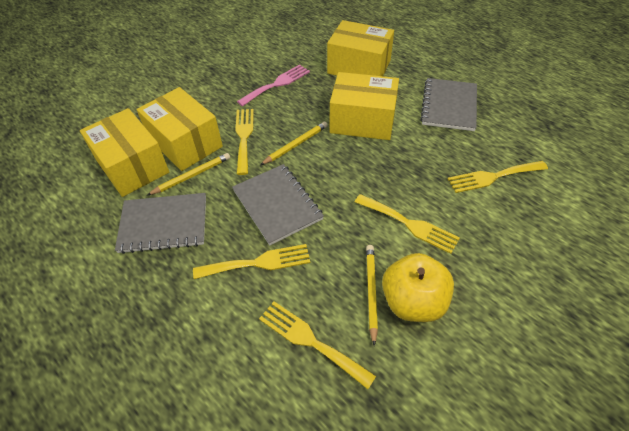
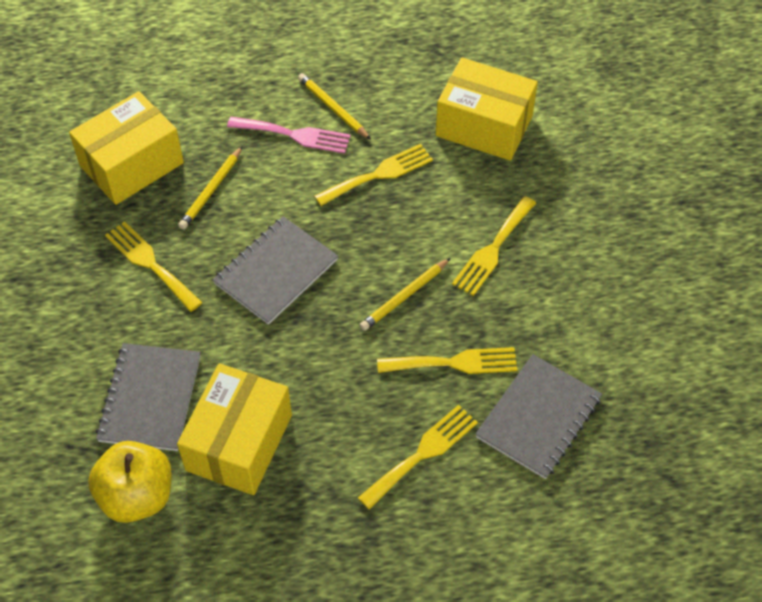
yellow box: 4 -> 3

